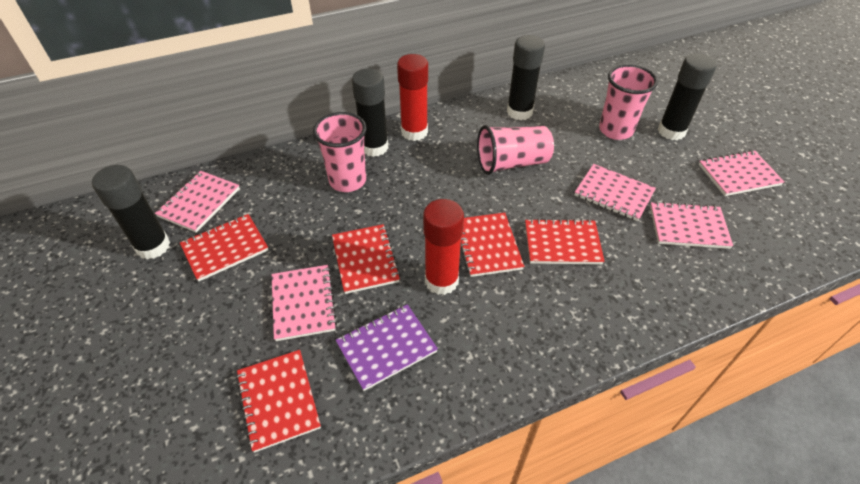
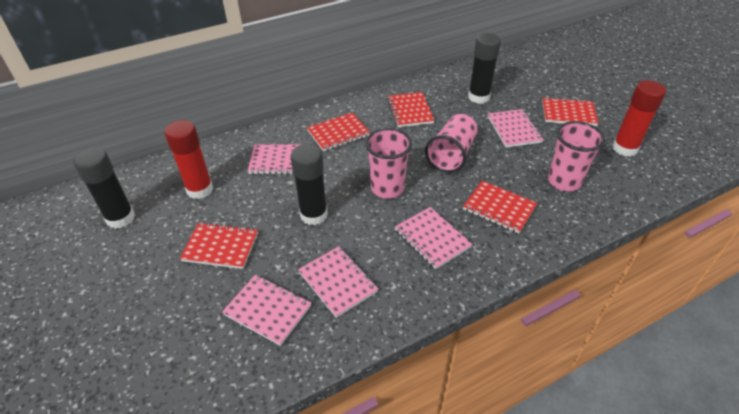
black glue stick: 4 -> 3
purple notebook: 1 -> 0

